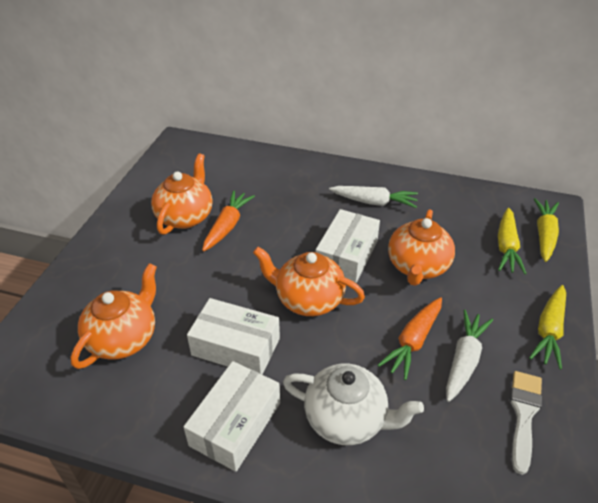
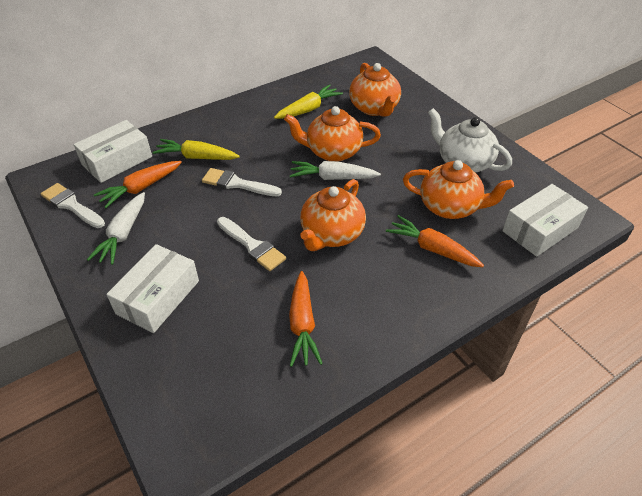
orange carrot: 2 -> 3
white brush: 1 -> 3
yellow carrot: 3 -> 2

